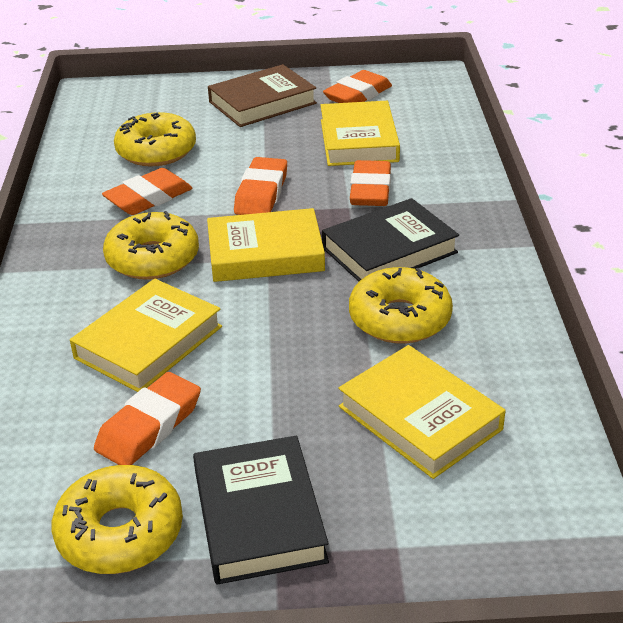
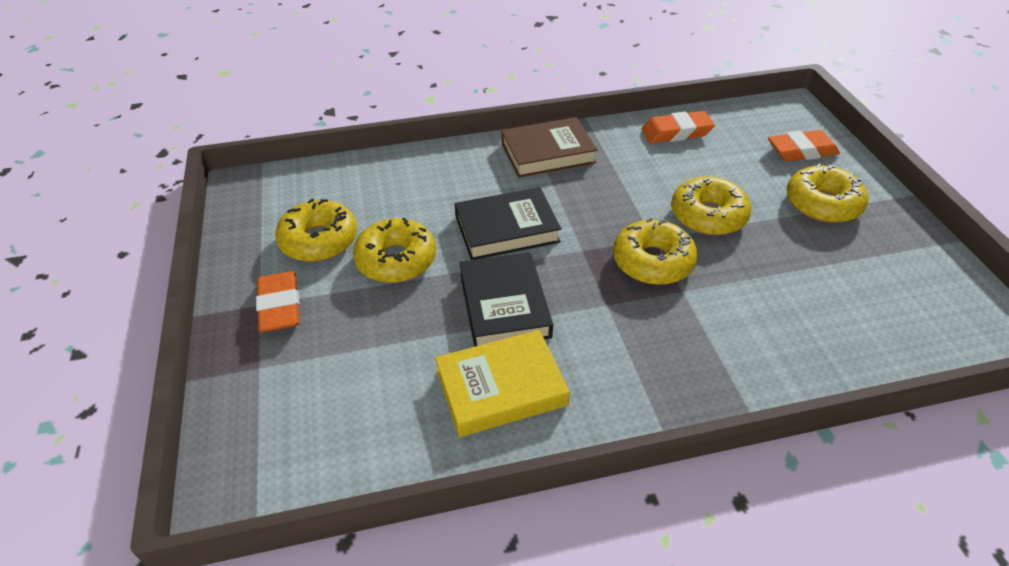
orange eraser: 5 -> 3
yellow book: 4 -> 1
yellow donut: 4 -> 5

